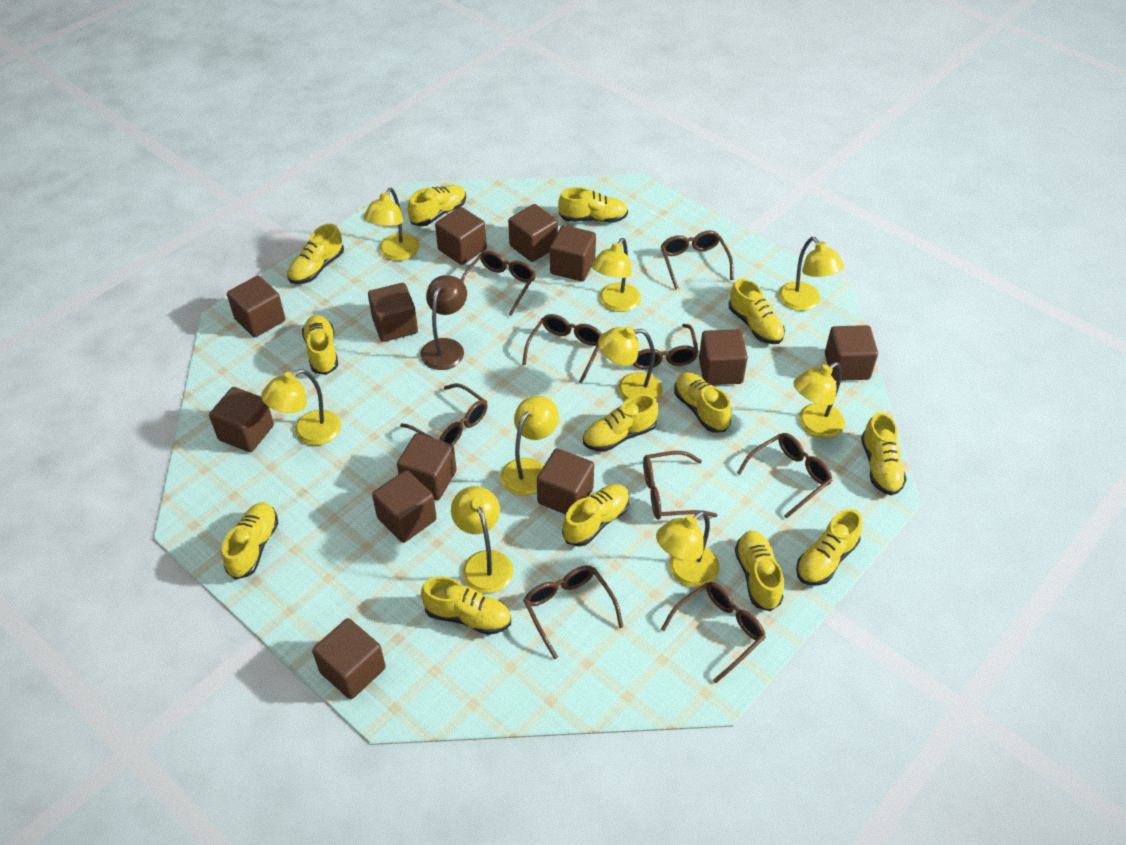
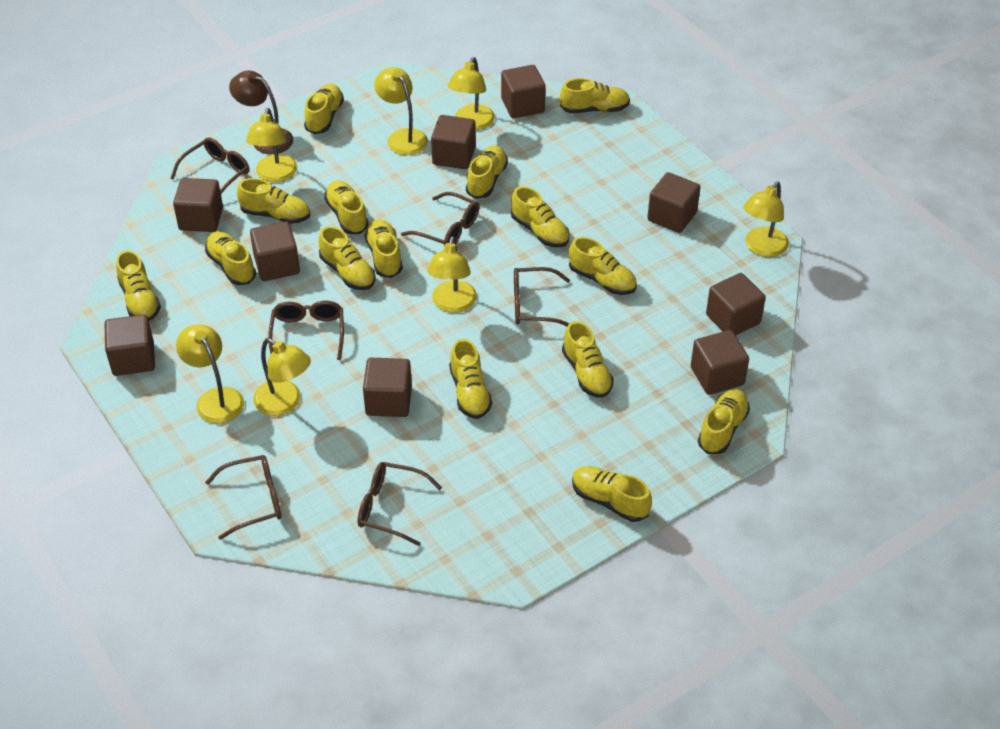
brown cube: 12 -> 9
brown glasses: 9 -> 6
yellow lamp: 9 -> 7
yellow shoe: 13 -> 15

